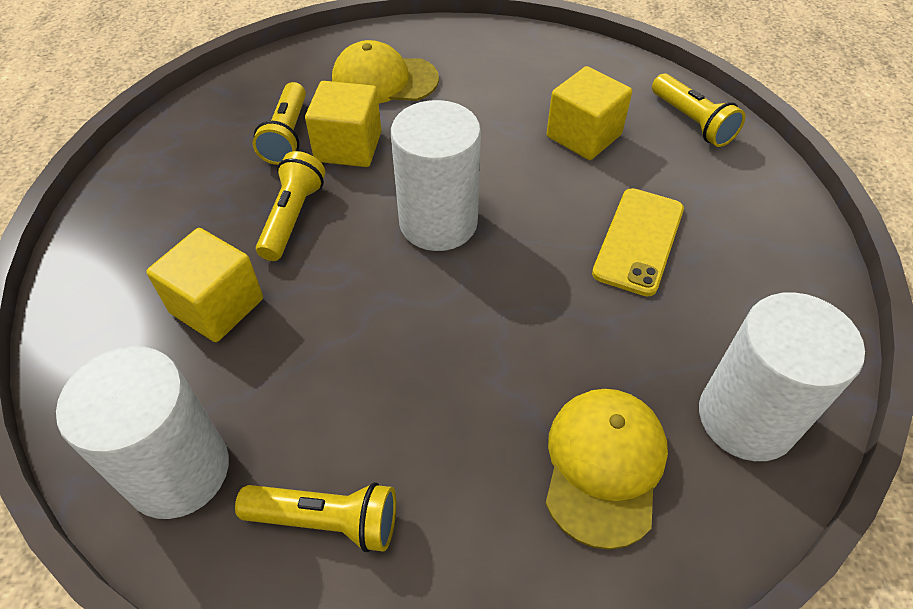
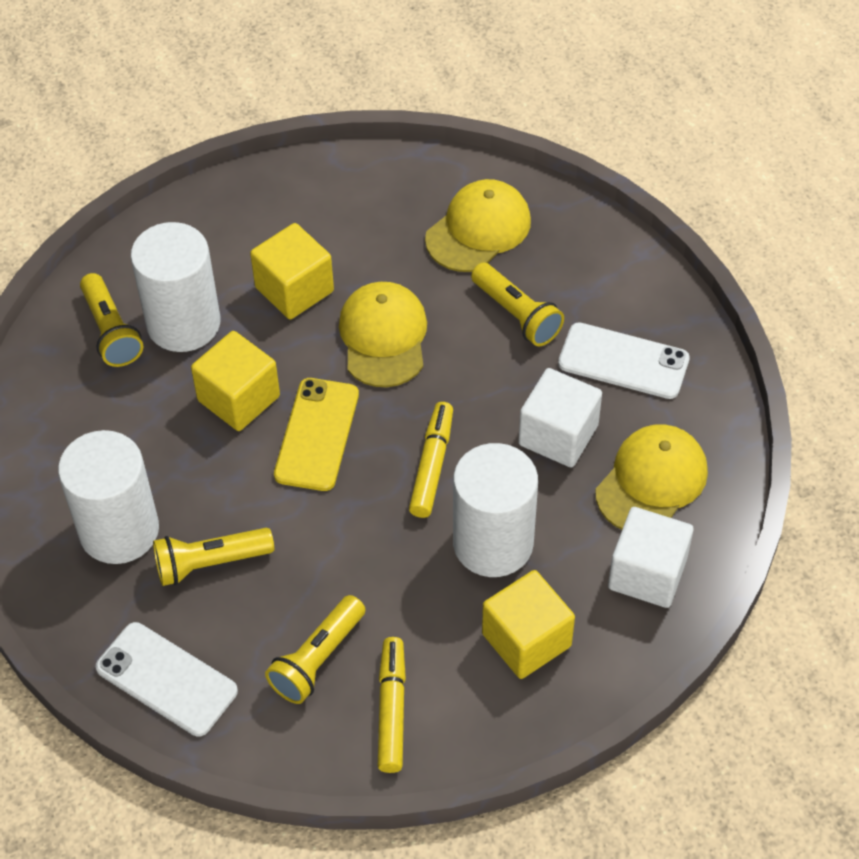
white cube: 0 -> 2
white phone: 0 -> 2
yellow cap: 2 -> 3
yellow marker: 0 -> 2

